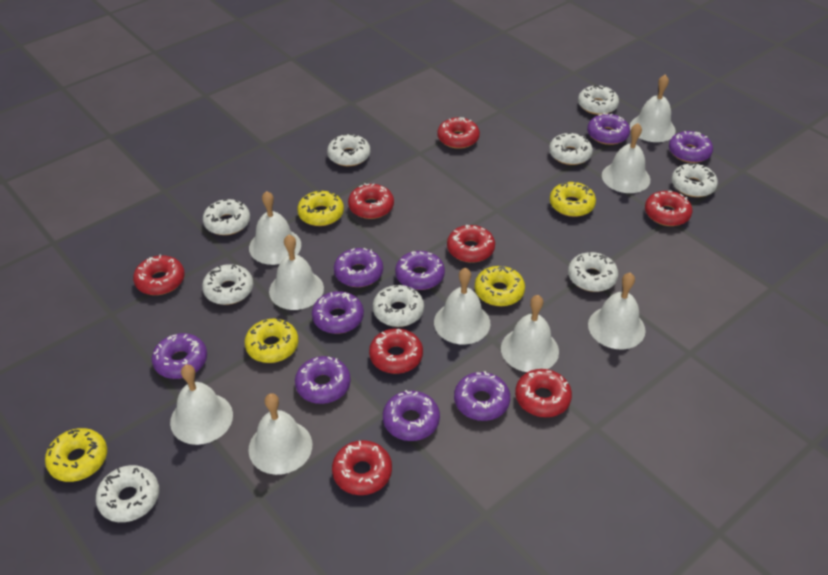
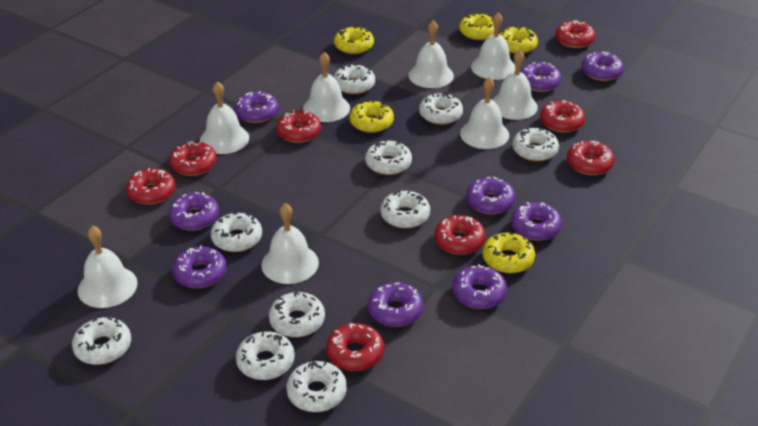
white bell: 9 -> 8
white donut: 9 -> 10

